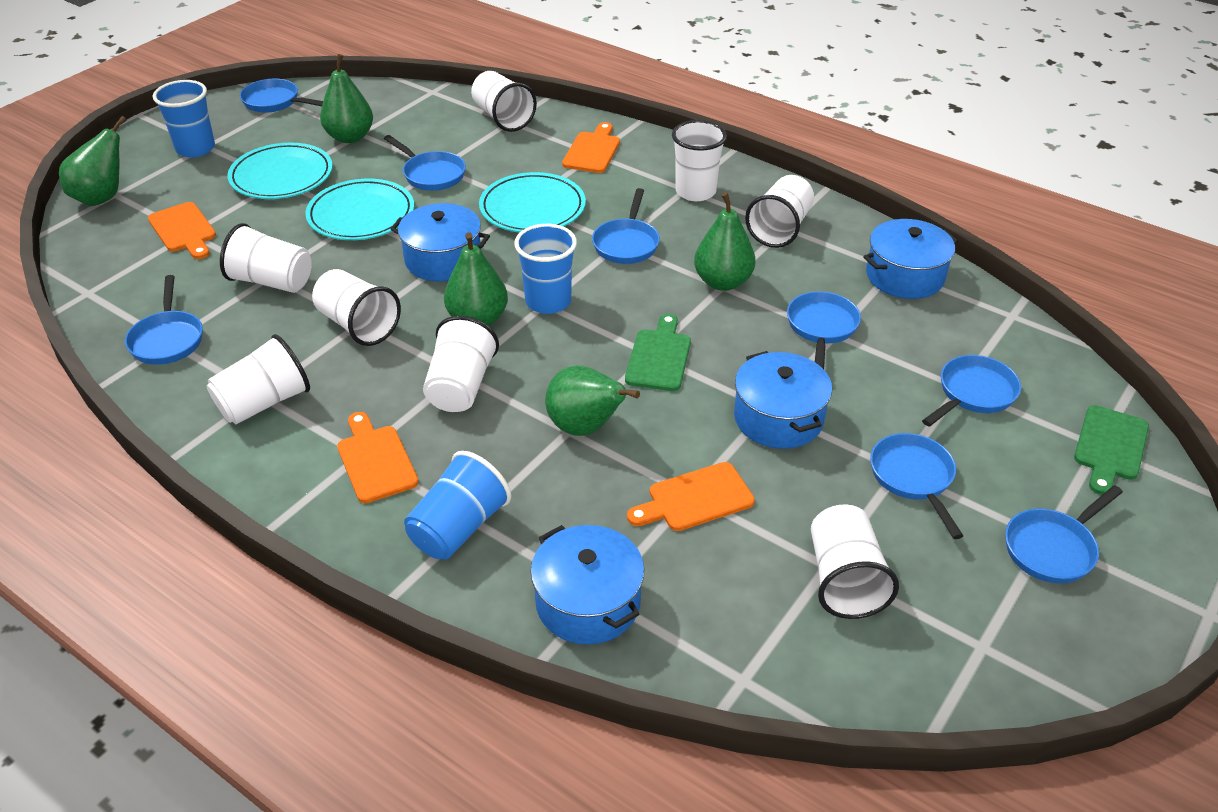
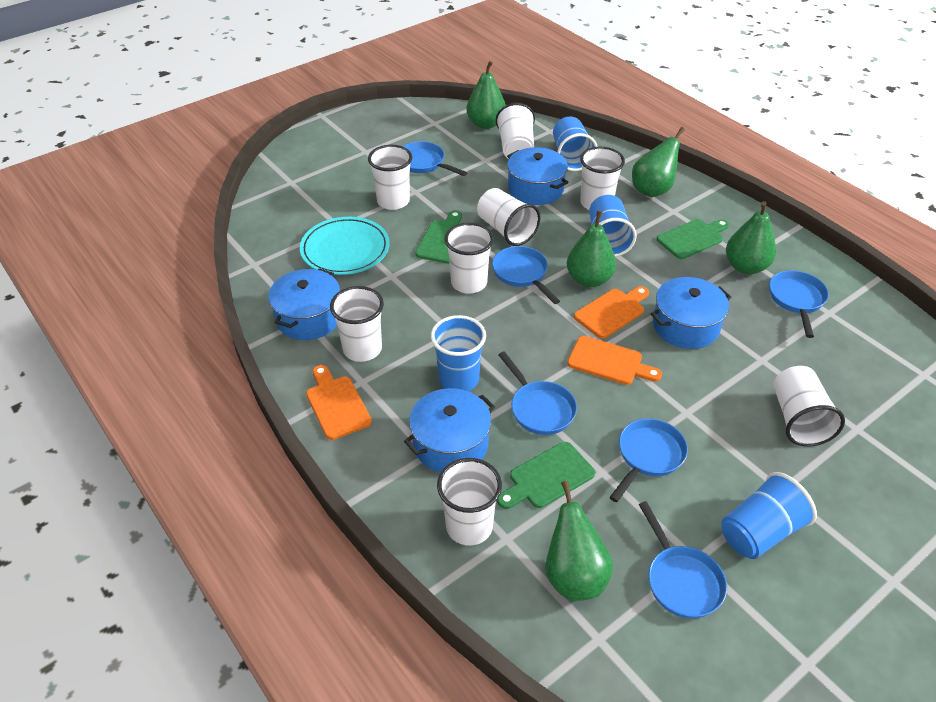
blue cup: 3 -> 4
blue pan: 8 -> 6
green cutting board: 2 -> 3
orange cutting board: 4 -> 3
turquoise plate: 3 -> 1

